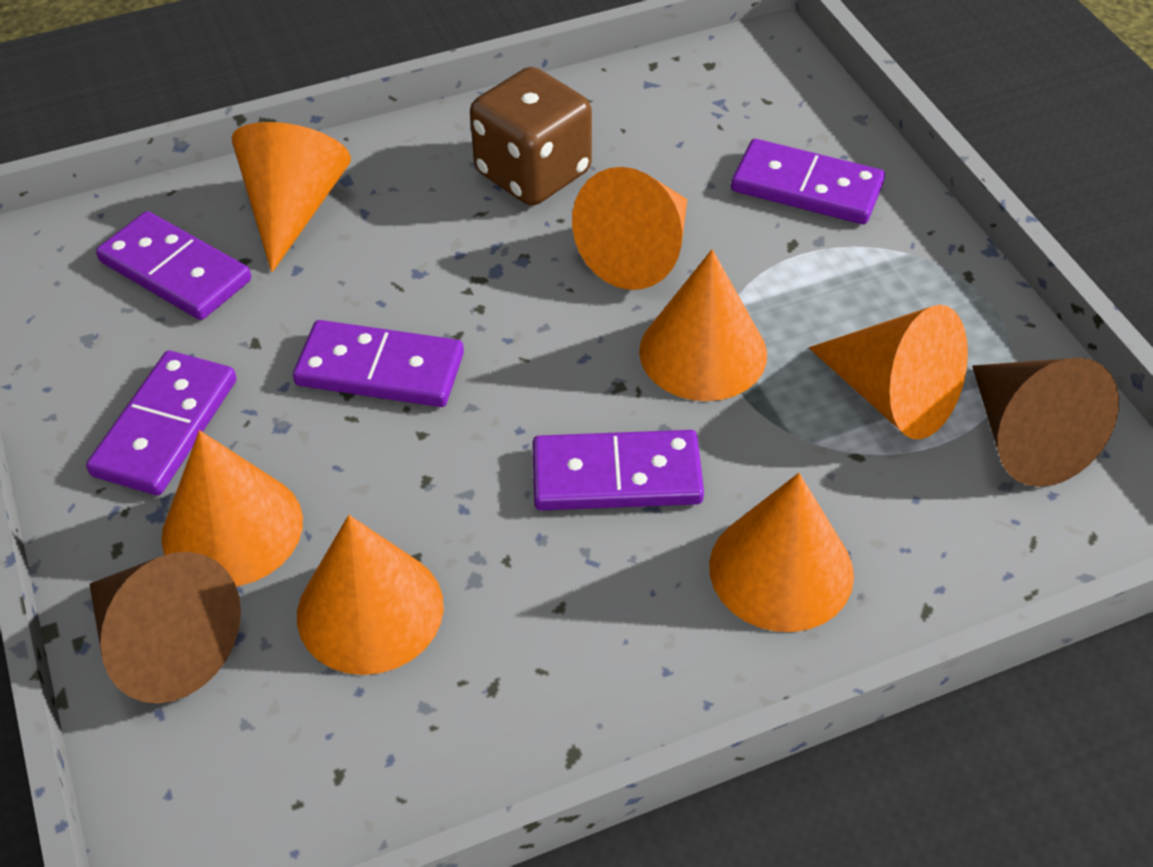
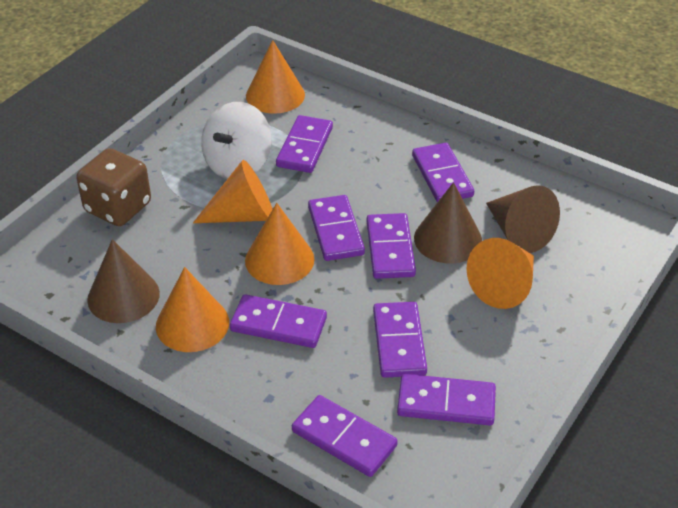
brown cone: 2 -> 3
orange cone: 7 -> 5
purple domino: 5 -> 8
white spinning top: 0 -> 1

